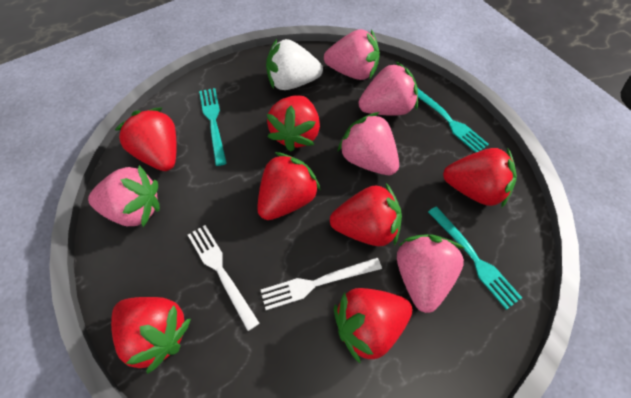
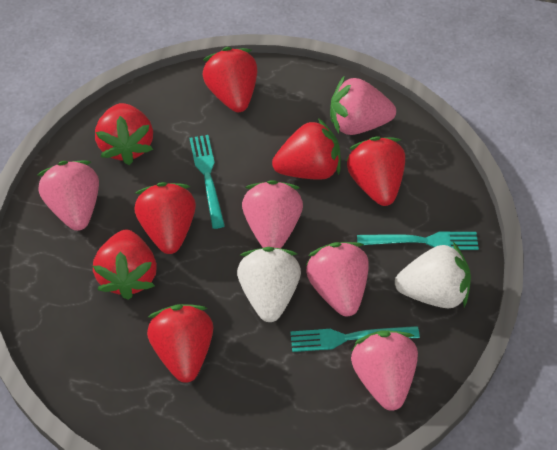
white fork: 2 -> 0
white strawberry: 1 -> 2

